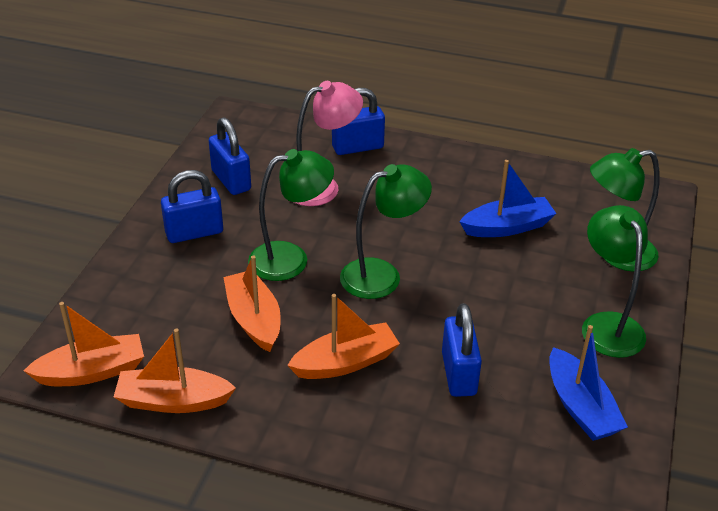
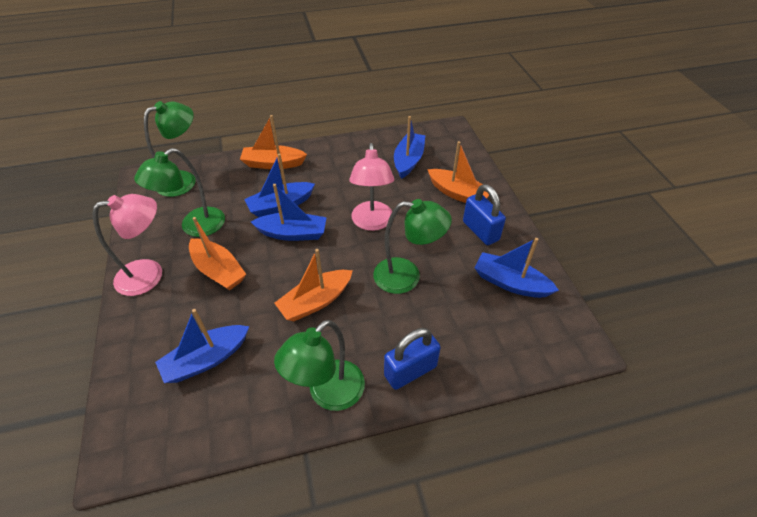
blue boat: 2 -> 5
blue padlock: 4 -> 2
pink lamp: 1 -> 2

